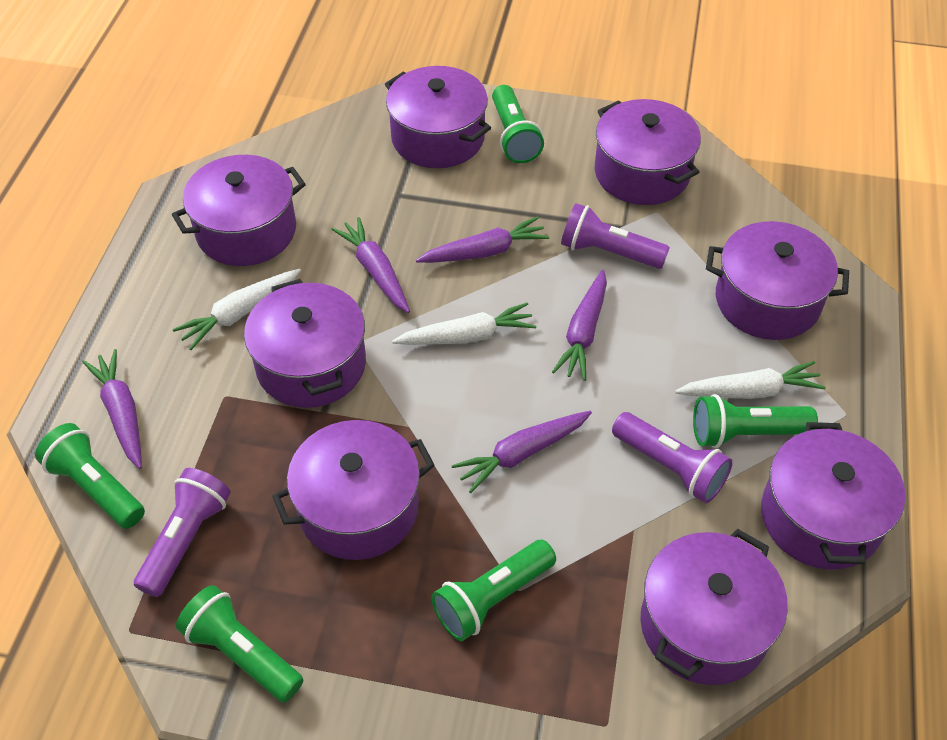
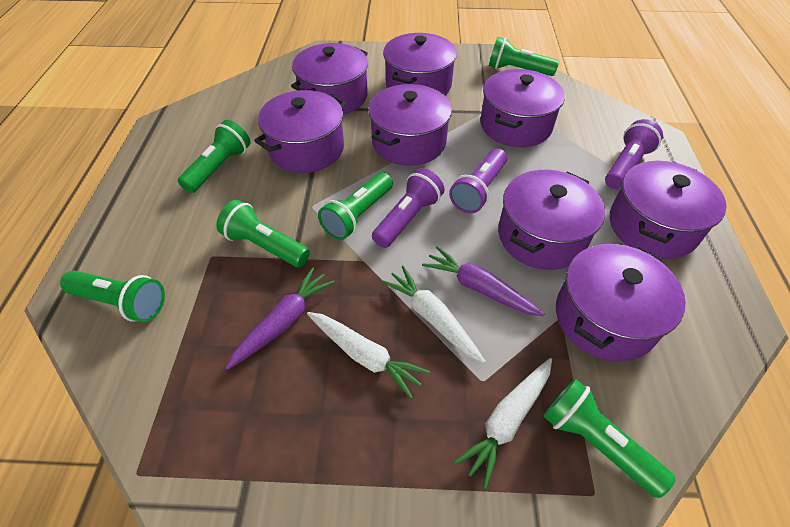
green flashlight: 5 -> 6
purple carrot: 5 -> 2

